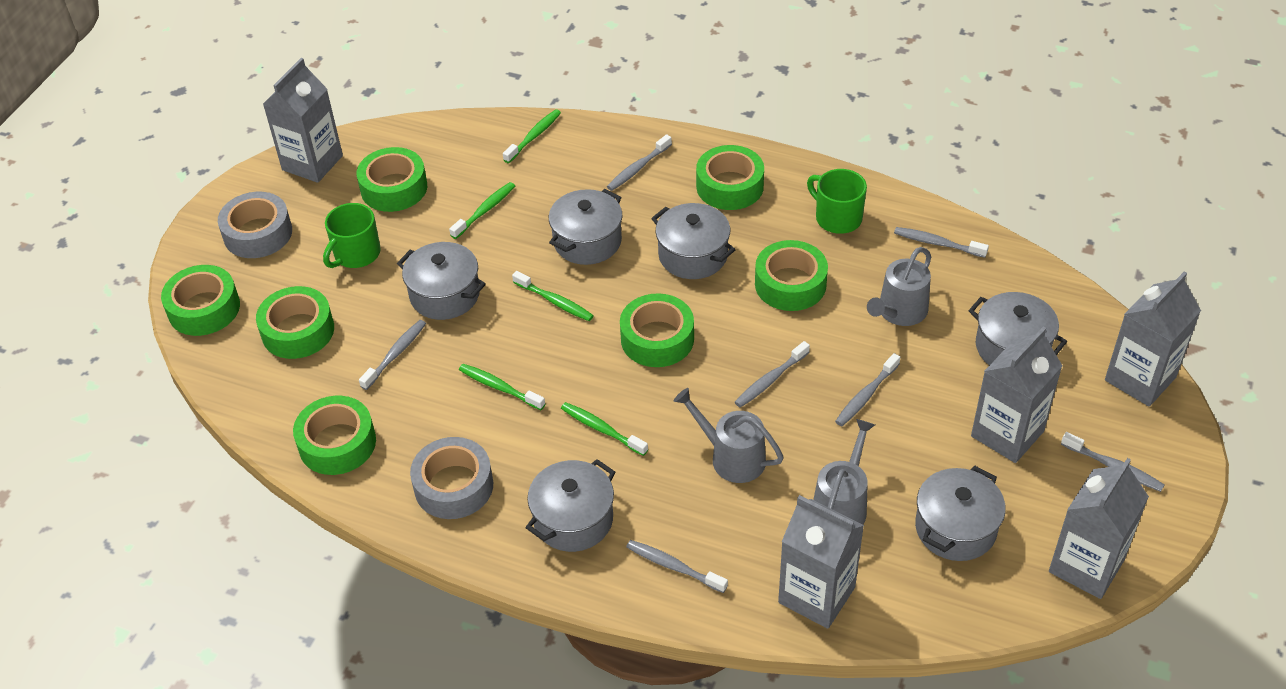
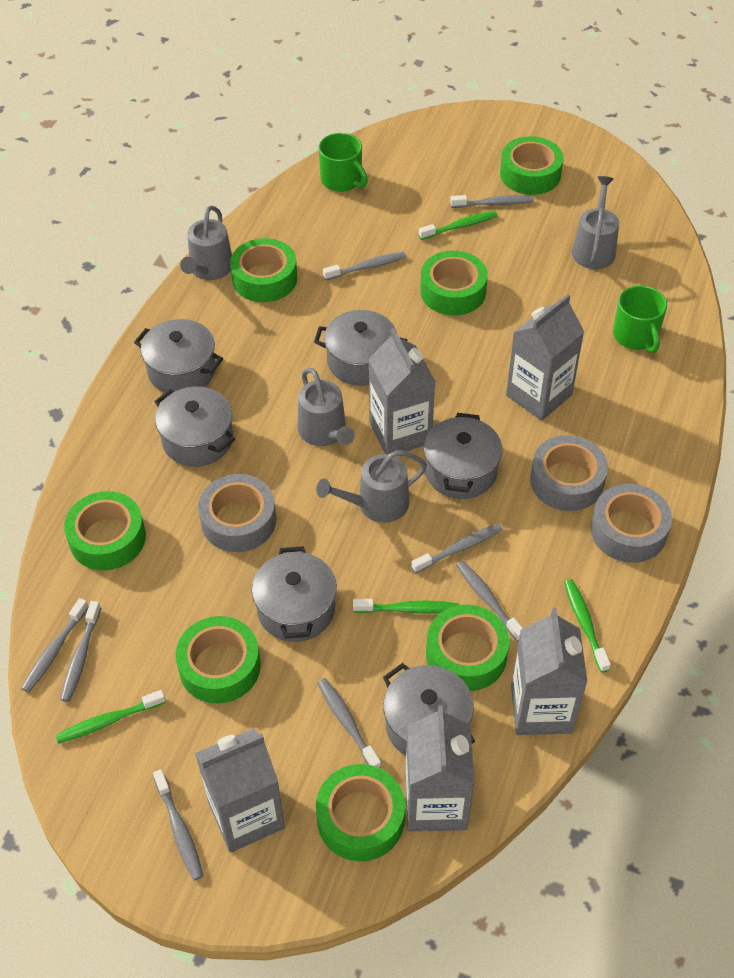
green toothbrush: 5 -> 4
grey tape: 2 -> 3
grey toothbrush: 7 -> 8
grey watering can: 3 -> 4

